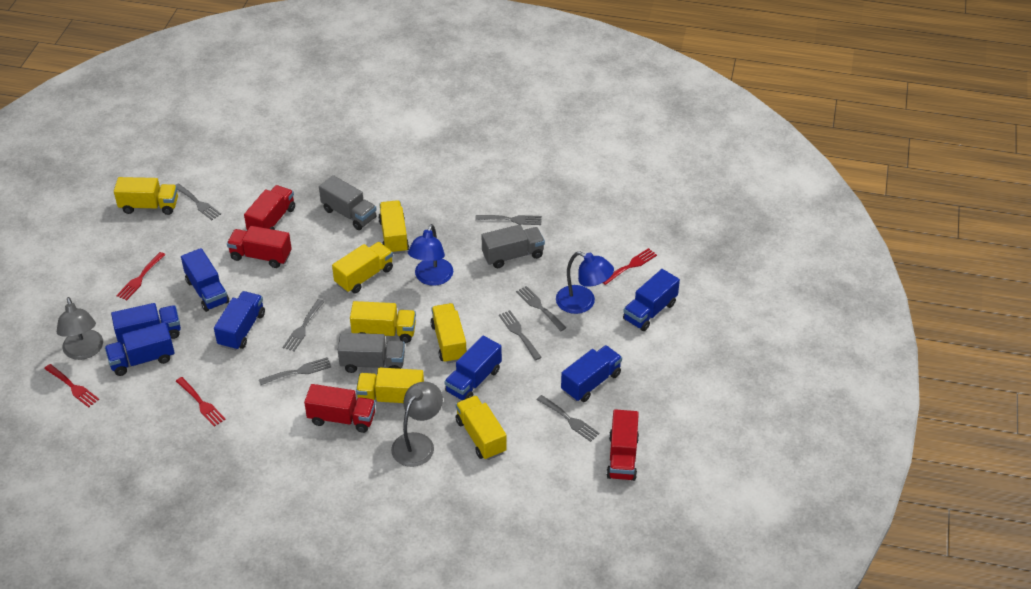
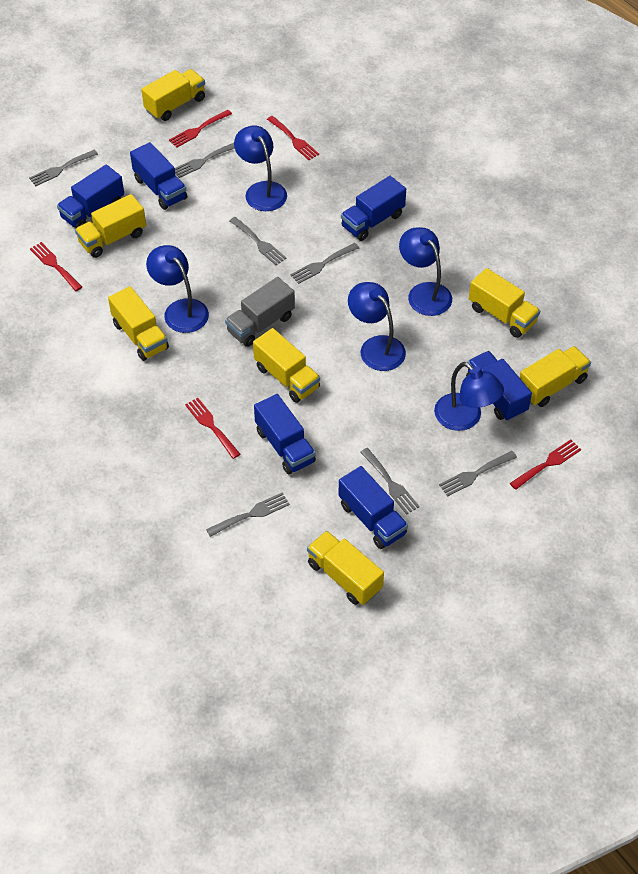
blue lamp: 2 -> 5
blue truck: 7 -> 6
grey lamp: 2 -> 0
grey truck: 3 -> 1
red fork: 4 -> 5
red truck: 4 -> 0

